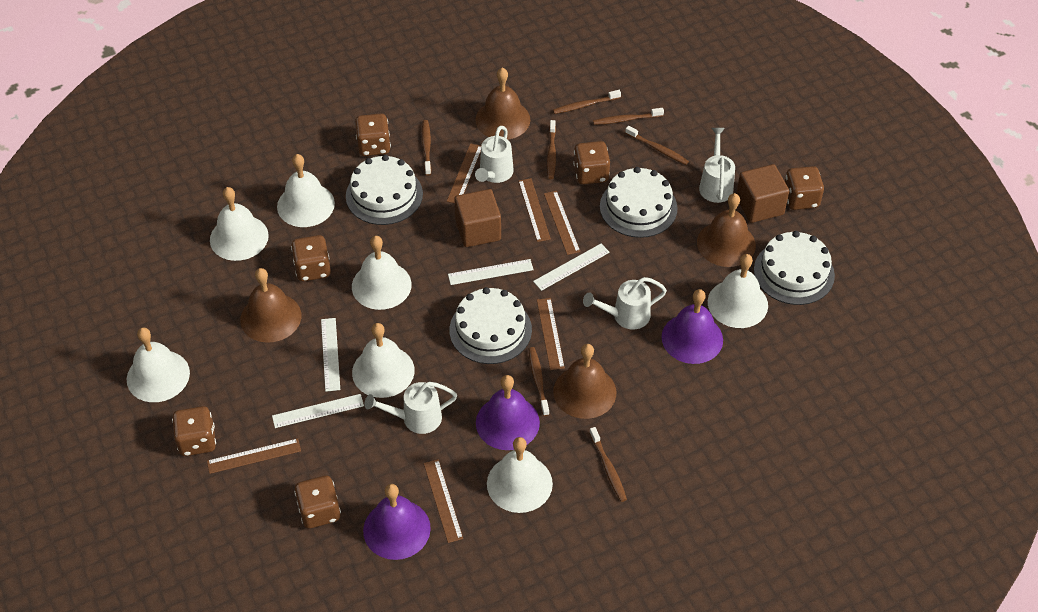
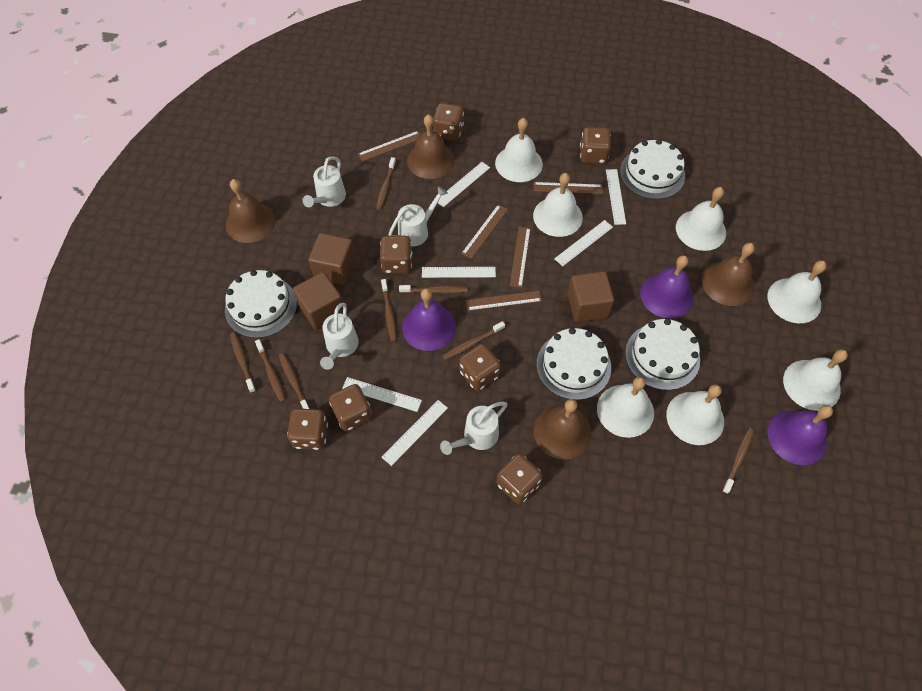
brown cube: 2 -> 3
brown dice: 6 -> 7
brown ruler: 6 -> 5
brown toothbrush: 7 -> 8
white ruler: 4 -> 6

